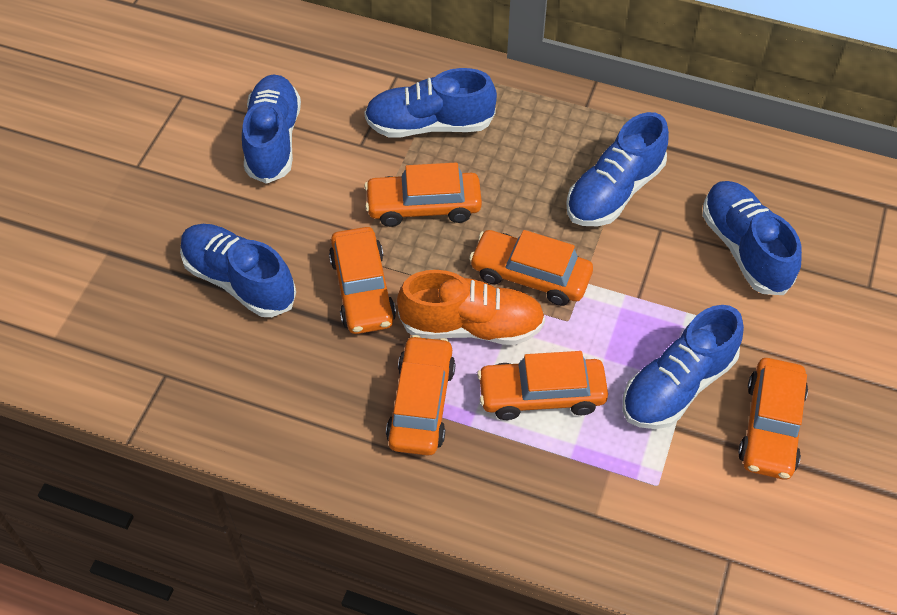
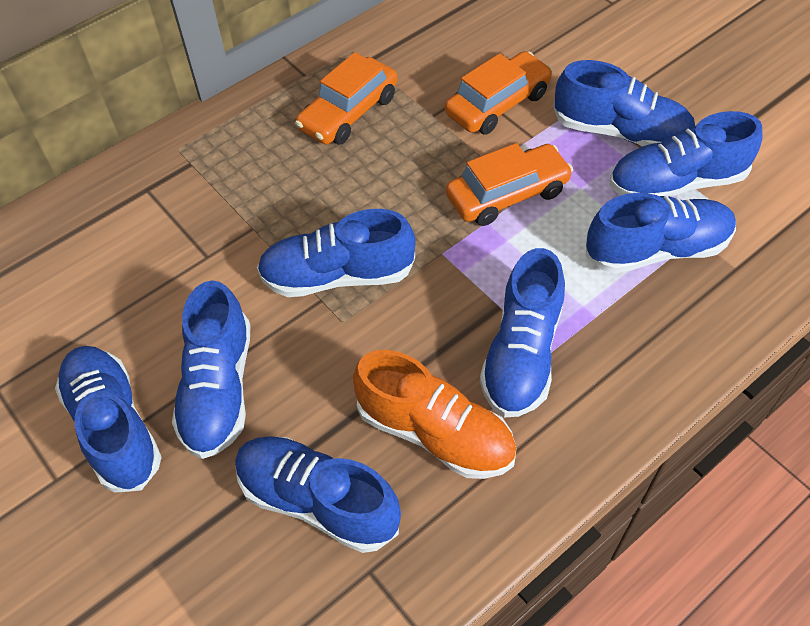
blue shoe: 6 -> 8
orange car: 6 -> 3

